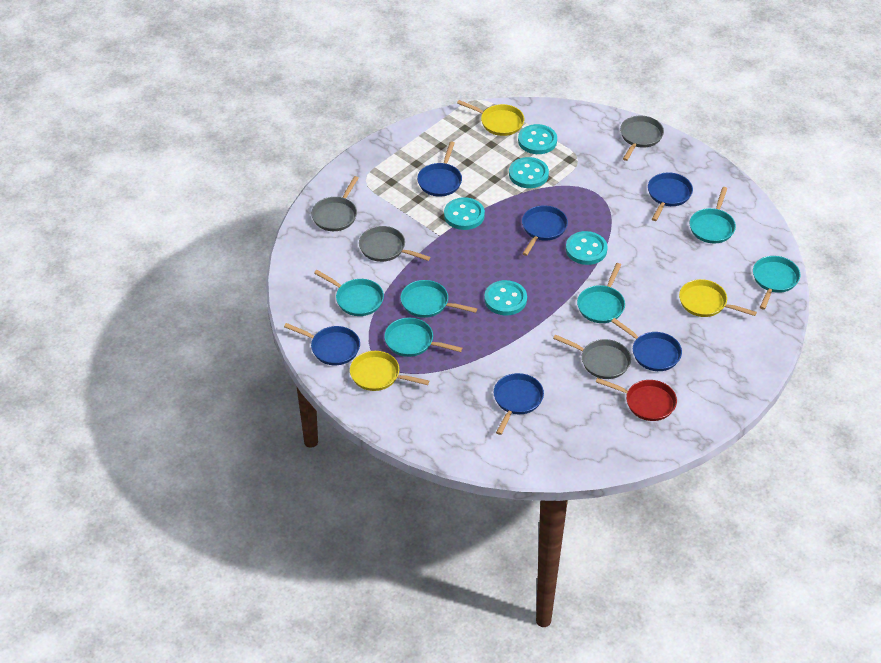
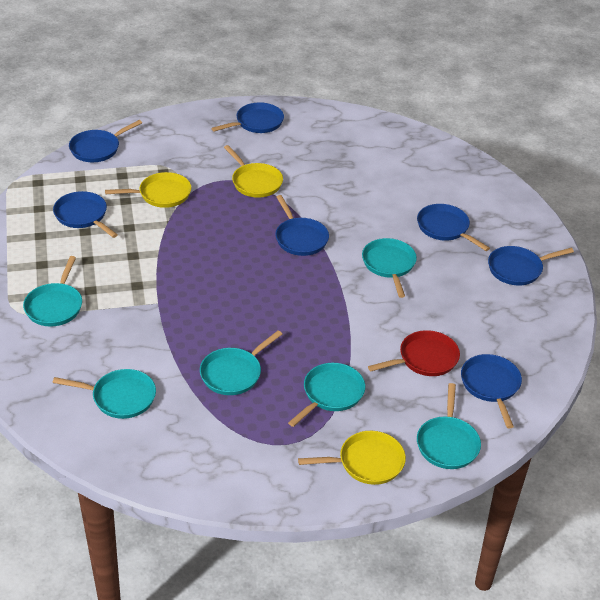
blue pan: 6 -> 7
grey pan: 4 -> 0
turquoise button: 5 -> 0

